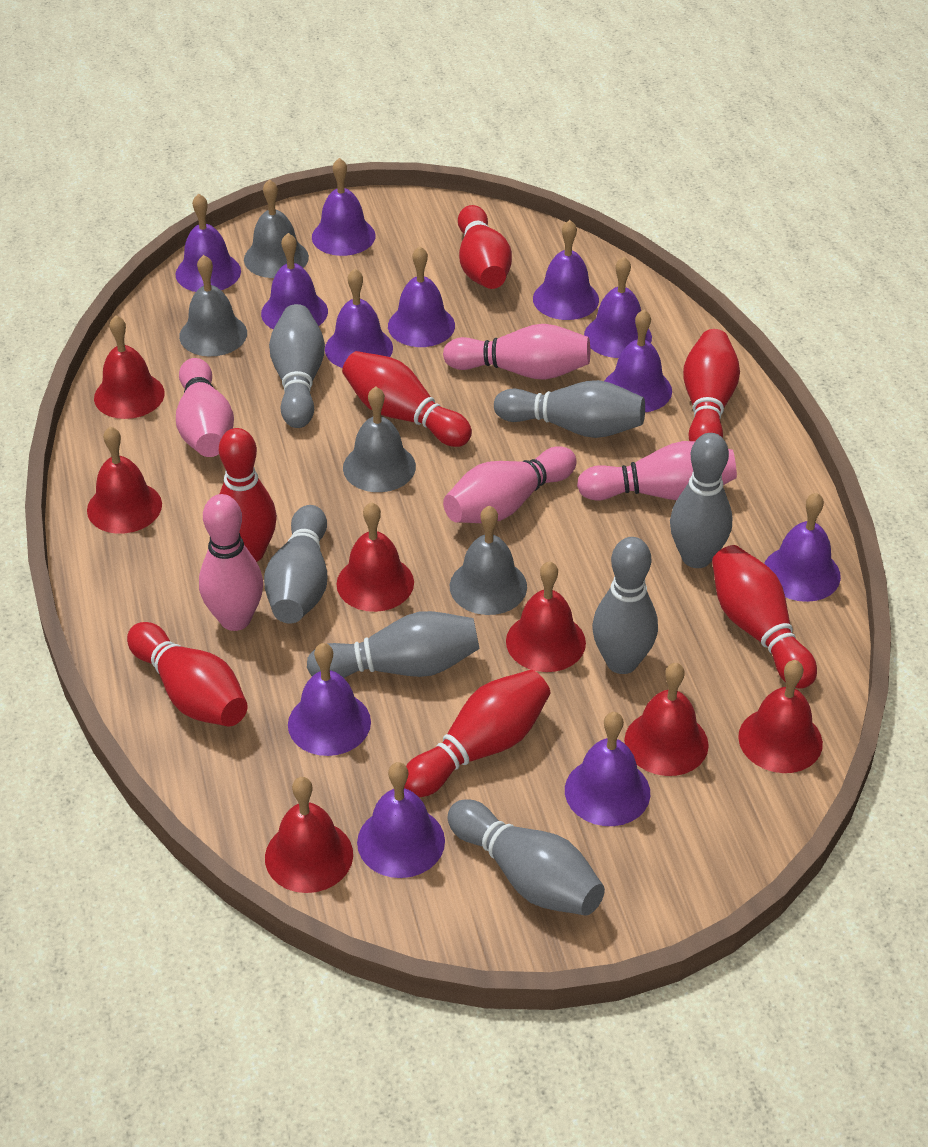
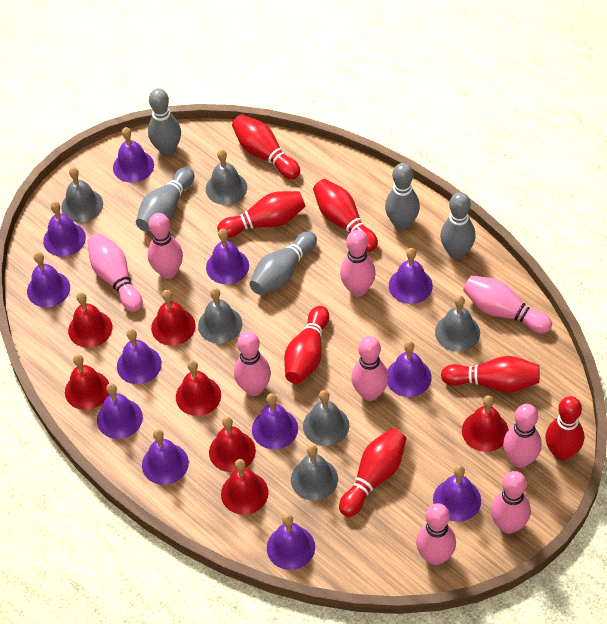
grey bell: 4 -> 6
grey bowling pin: 7 -> 5
pink bowling pin: 5 -> 9

